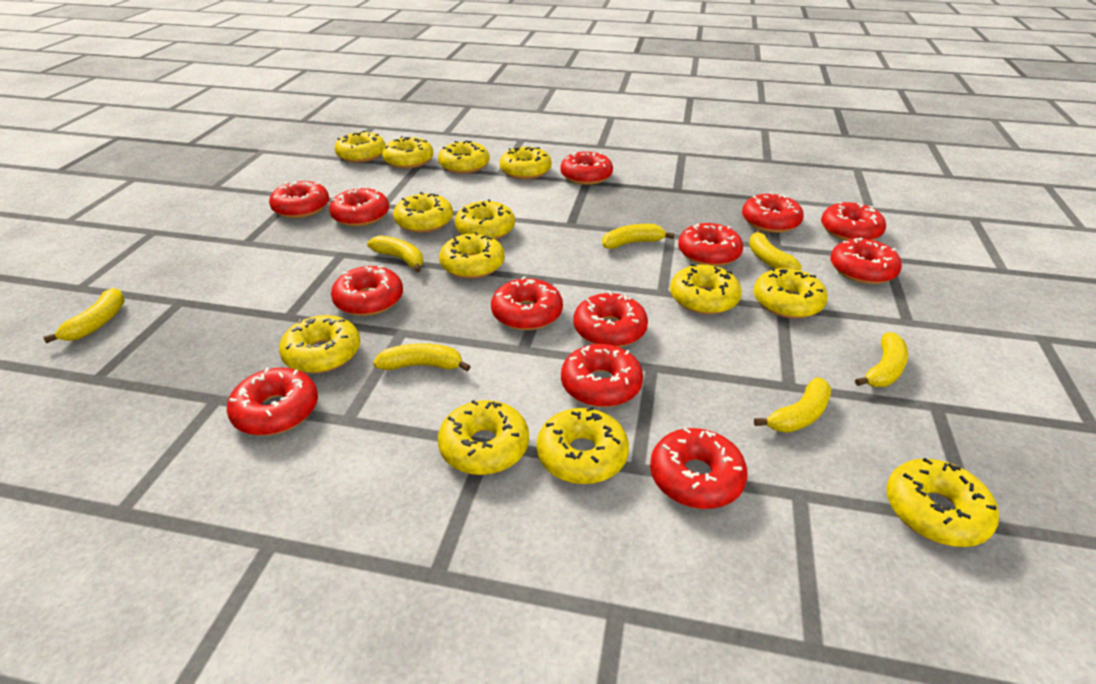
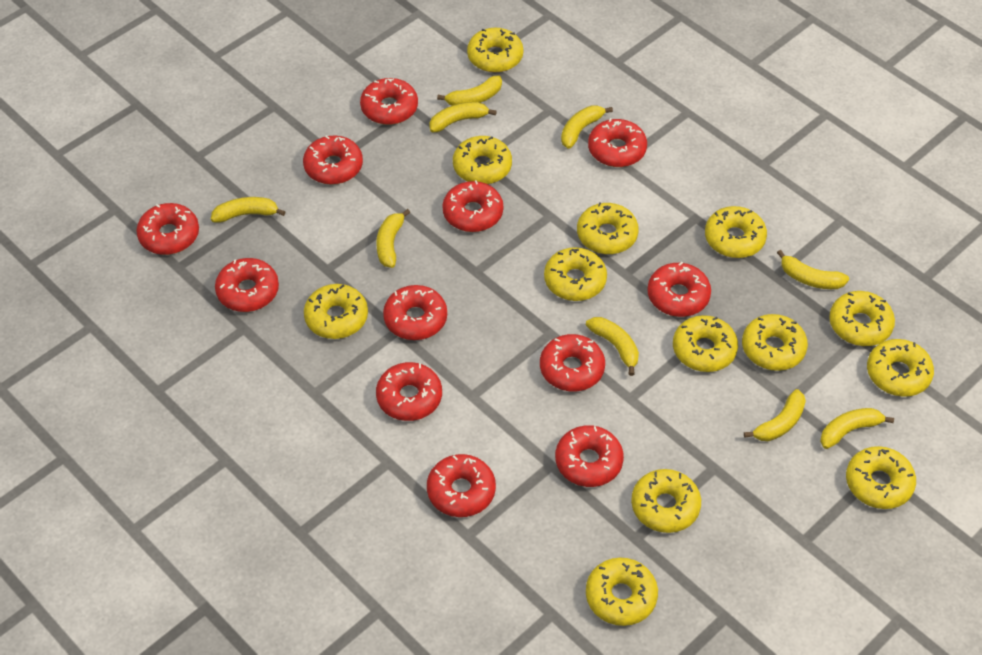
red donut: 13 -> 12
yellow banana: 7 -> 9

